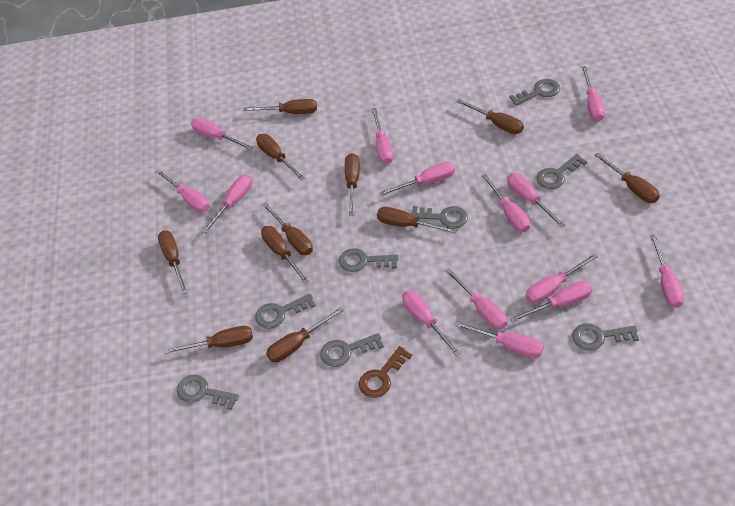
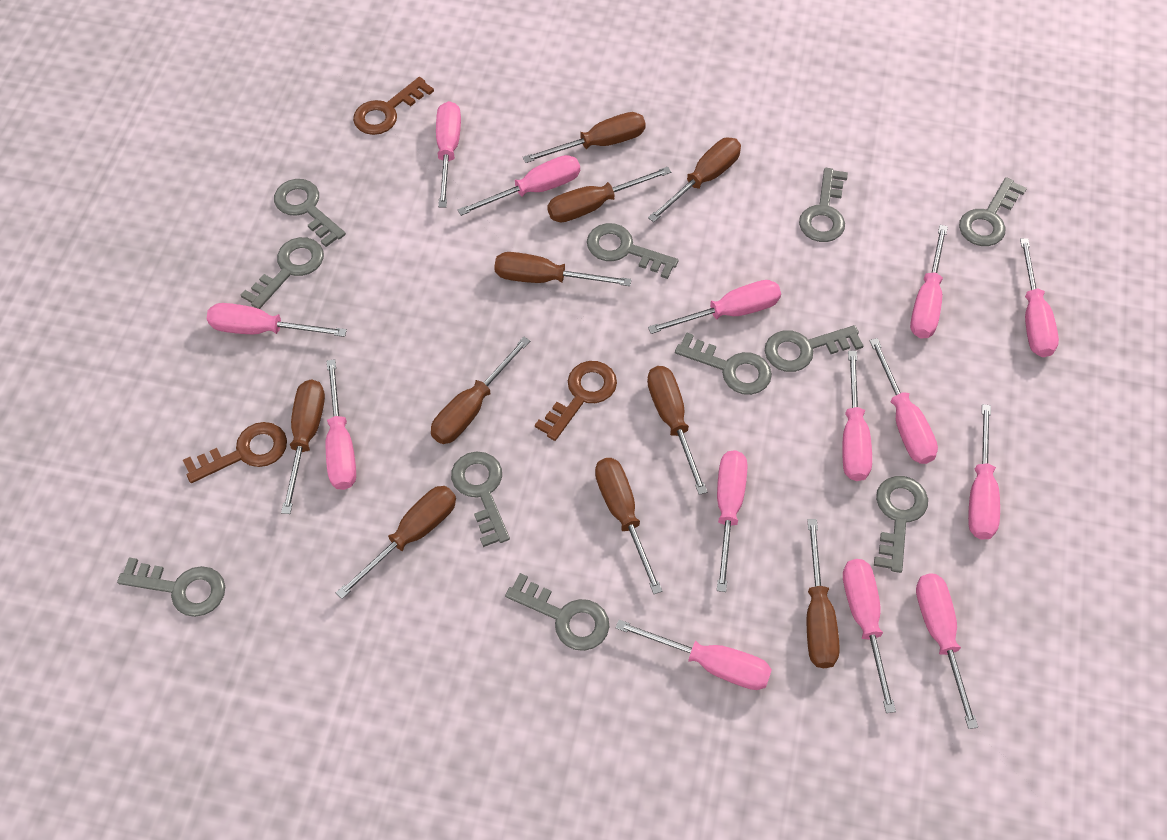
brown key: 1 -> 3
brown screwdriver: 11 -> 10
grey key: 8 -> 11

